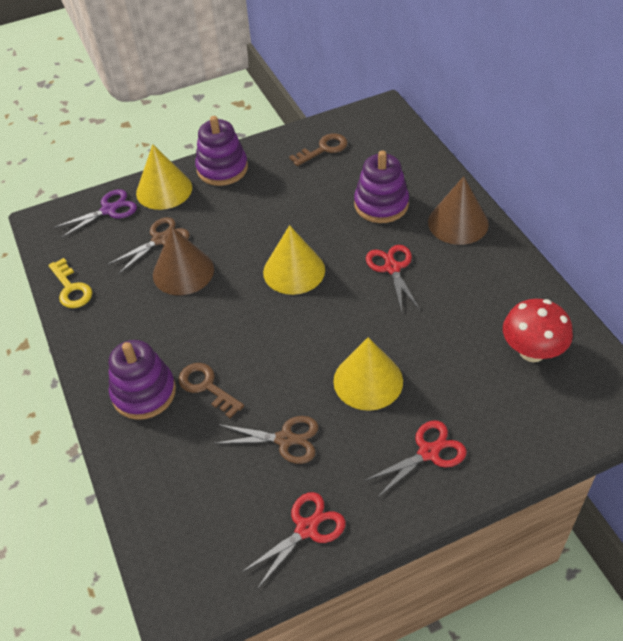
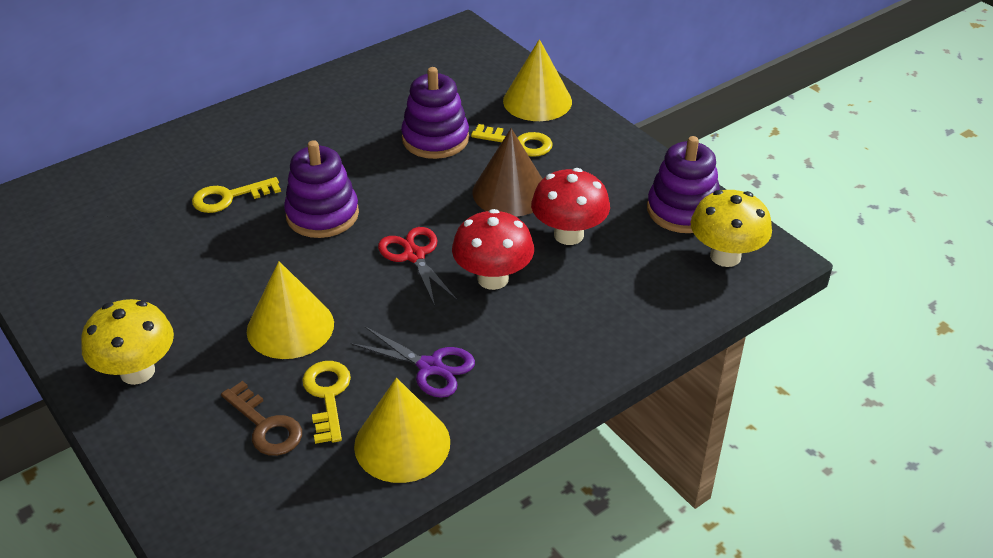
brown cone: 2 -> 1
brown key: 2 -> 1
brown scissors: 2 -> 0
red mushroom: 1 -> 2
red scissors: 3 -> 1
yellow key: 1 -> 3
yellow mushroom: 0 -> 2

